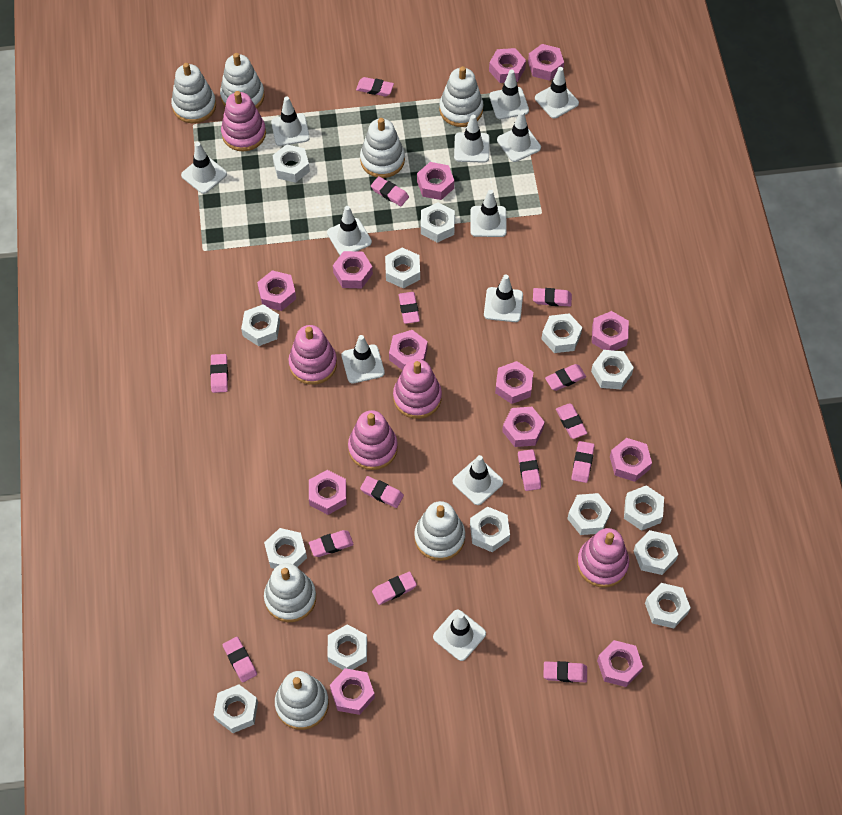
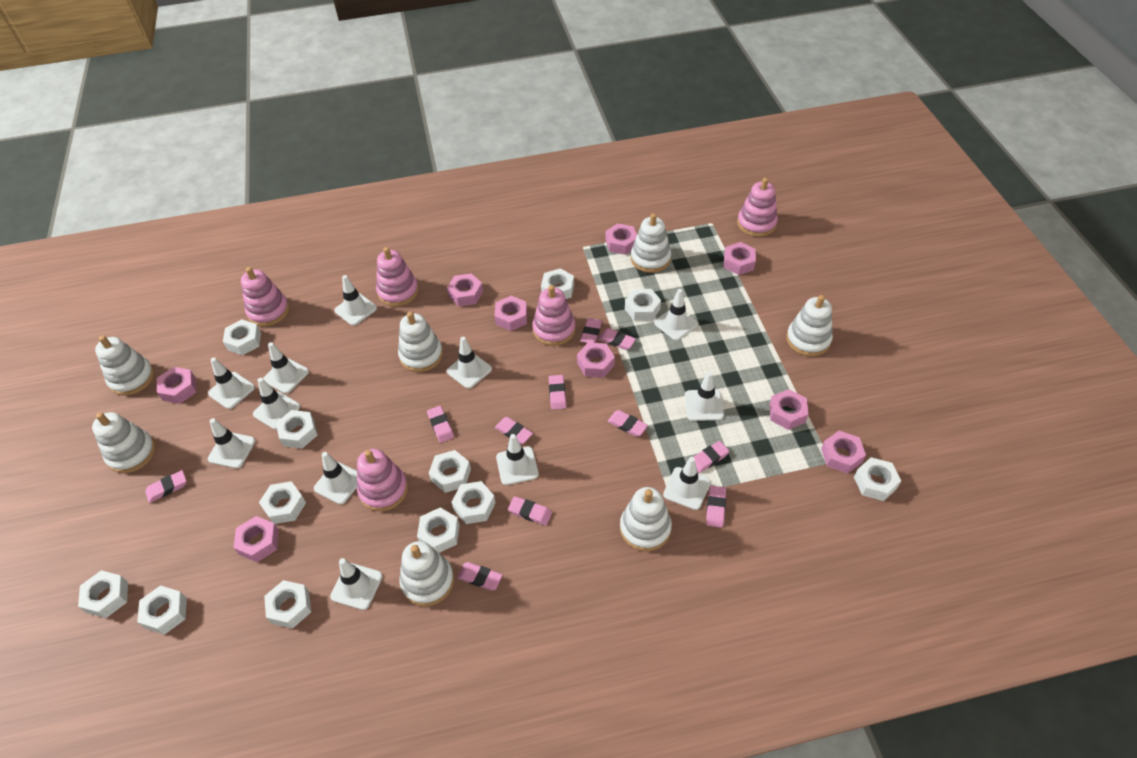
pink eraser: 14 -> 11
pink nut: 13 -> 9
white nut: 14 -> 12

